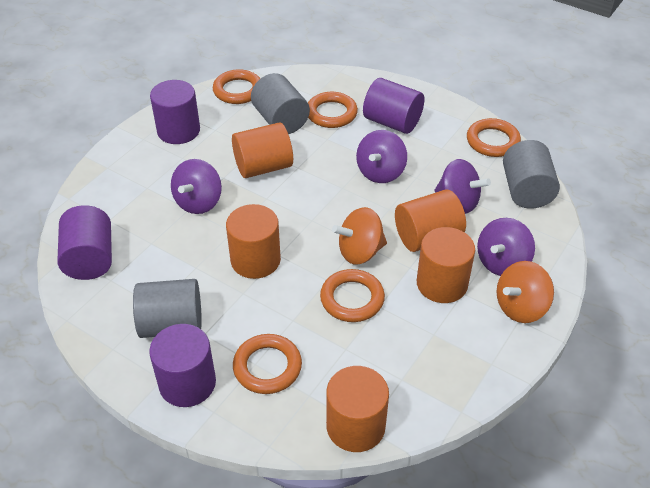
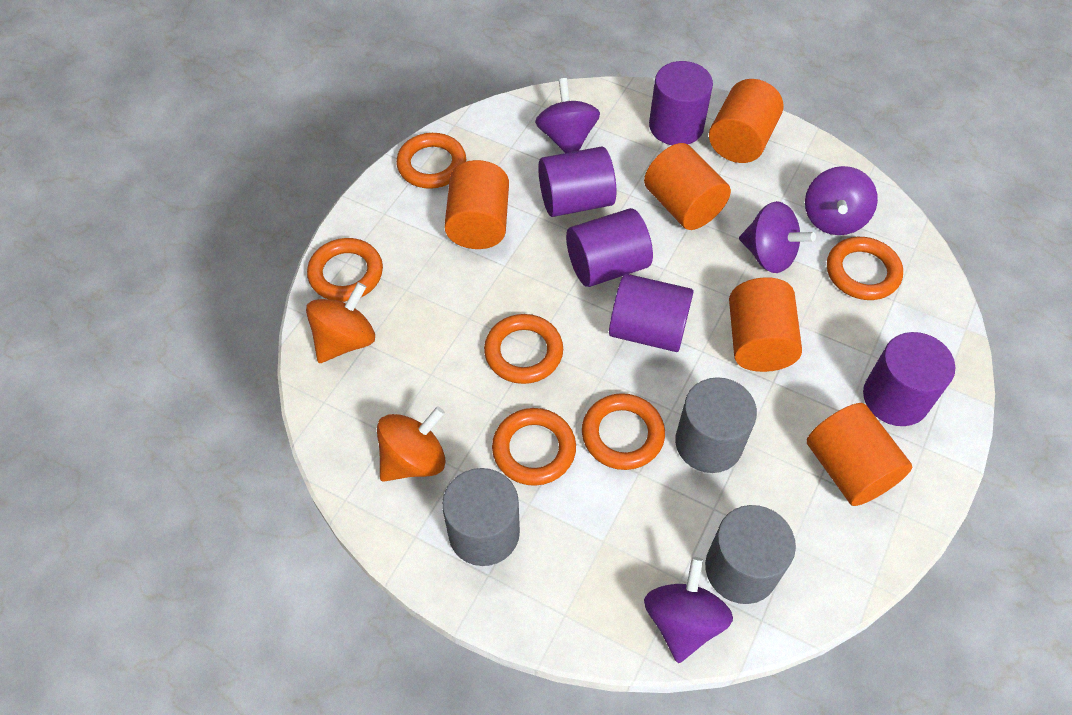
orange ring: 5 -> 6
purple cylinder: 4 -> 5

